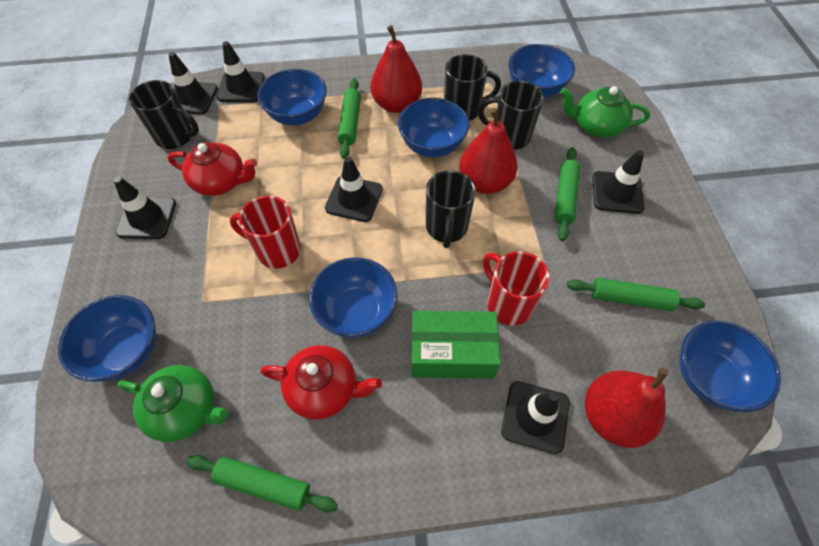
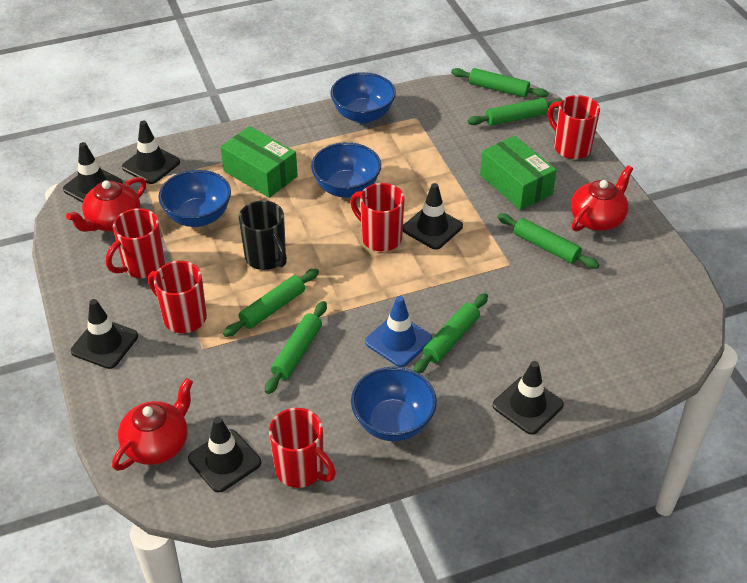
black mug: 4 -> 1
blue bowl: 6 -> 4
blue traffic cone: 0 -> 1
green box: 1 -> 2
green rolling pin: 4 -> 6
green teapot: 2 -> 0
red mug: 2 -> 5
red pear: 3 -> 0
red teapot: 2 -> 3

